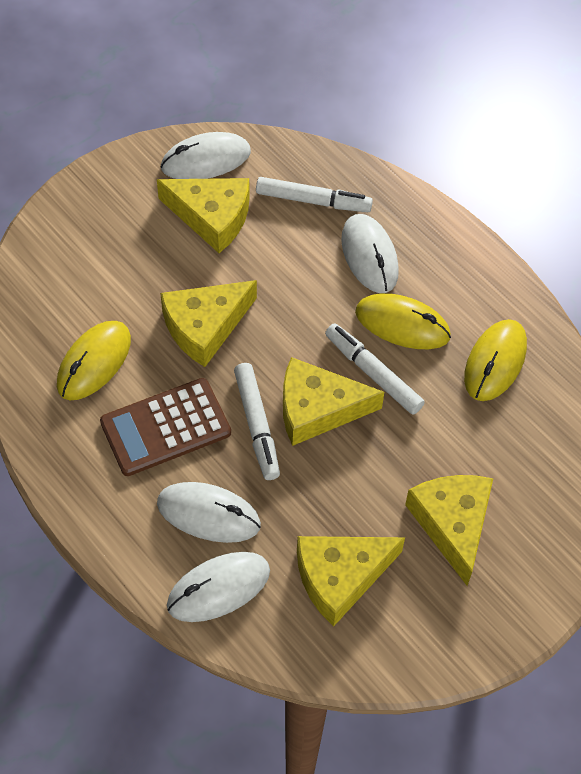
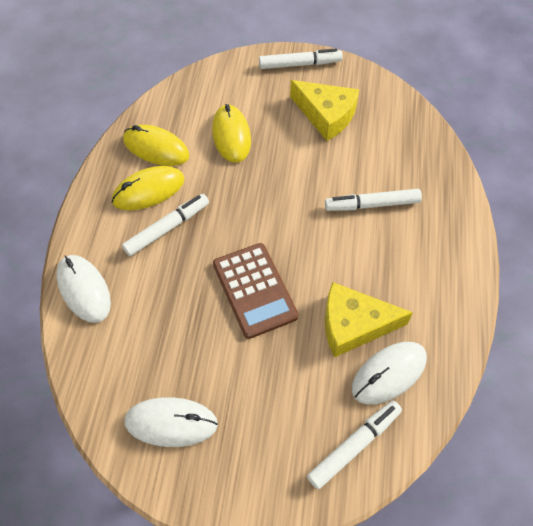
white marker: 3 -> 4
white mouse: 4 -> 3
yellow cheese: 5 -> 2

